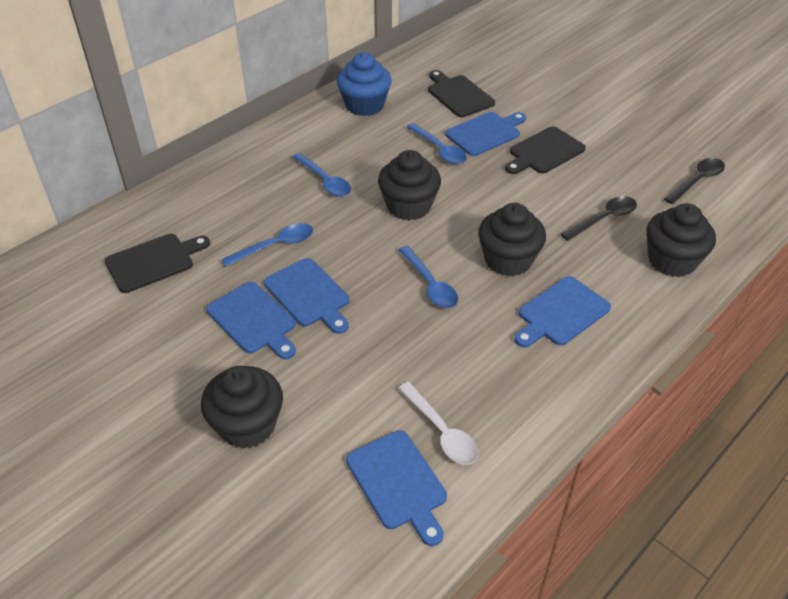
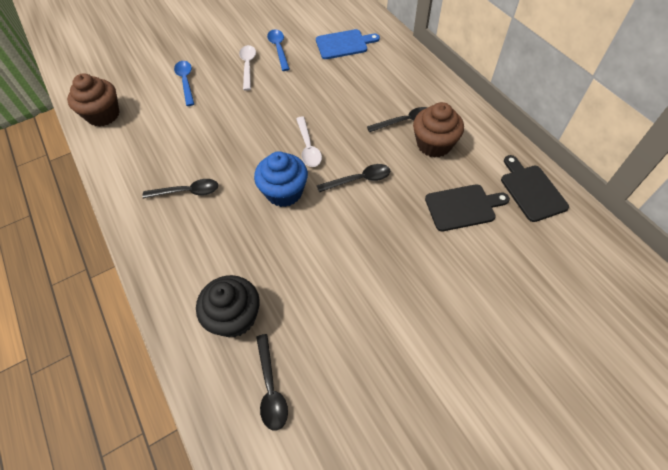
black cupcake: 4 -> 1
black cutting board: 3 -> 2
black spoon: 2 -> 4
blue cutting board: 5 -> 1
blue spoon: 4 -> 2
brown cupcake: 0 -> 2
white spoon: 1 -> 2

